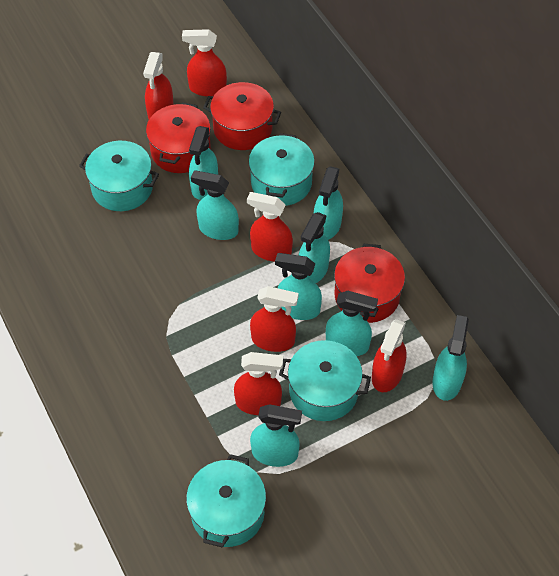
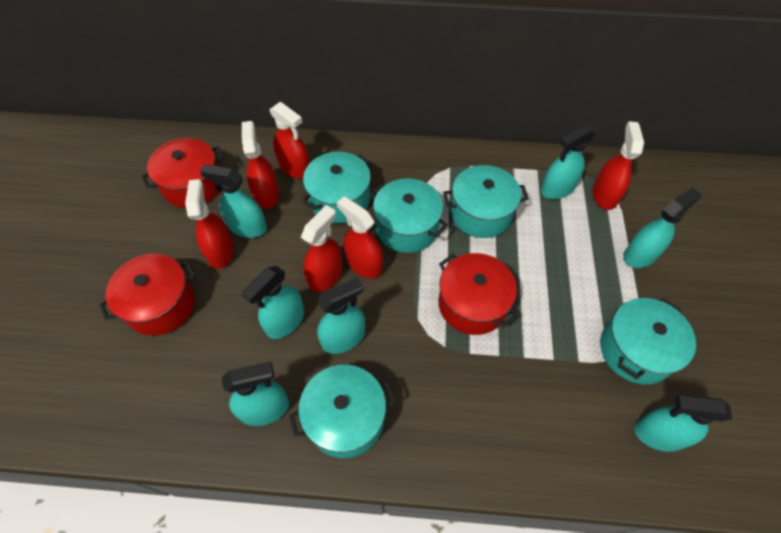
turquoise pot: 4 -> 5
turquoise spray bottle: 8 -> 7

